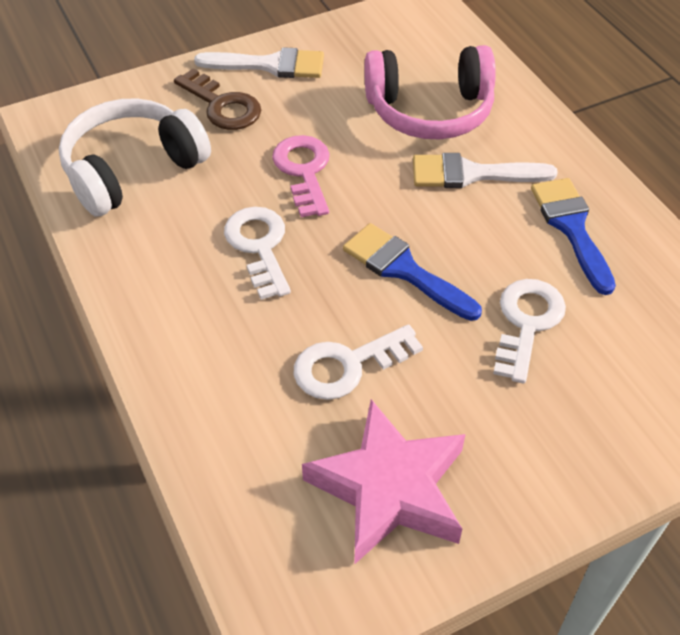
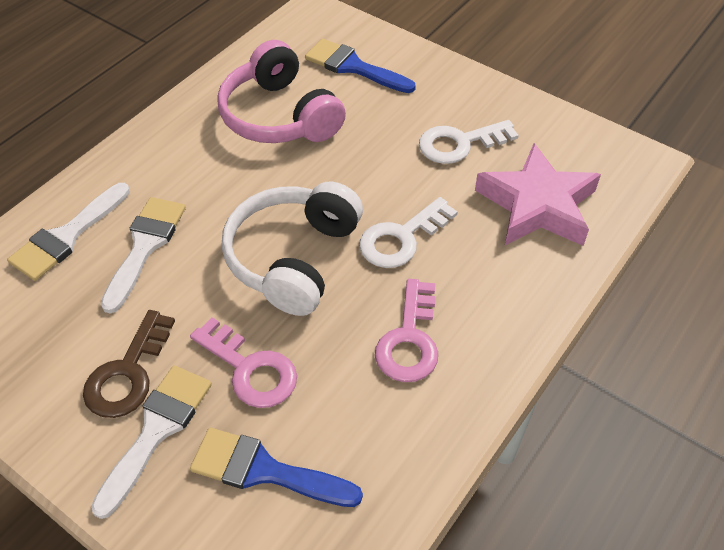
pink key: 1 -> 2
white brush: 2 -> 3
white key: 3 -> 2

